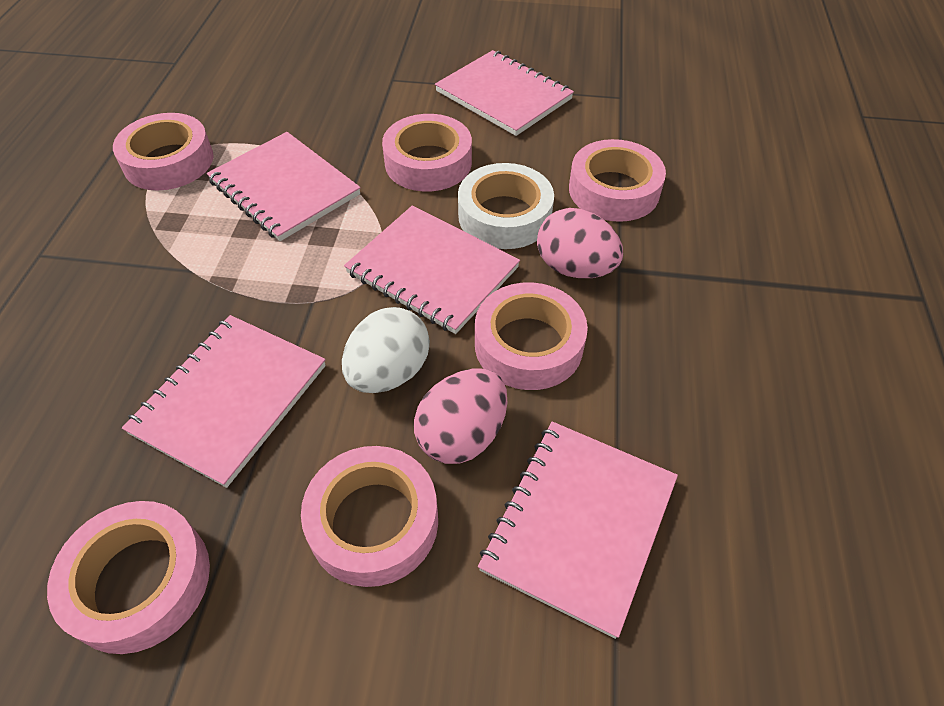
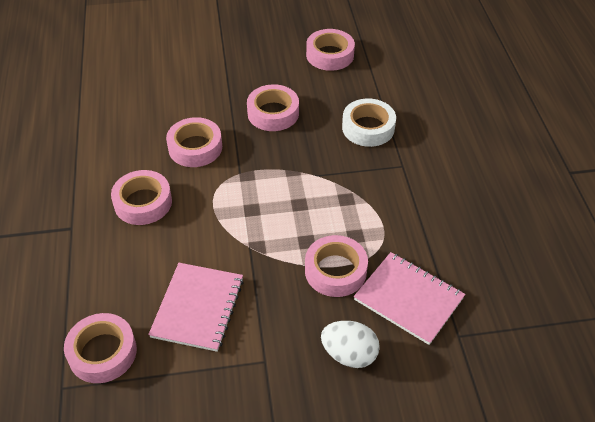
pink egg: 2 -> 0
pink notebook: 5 -> 2

